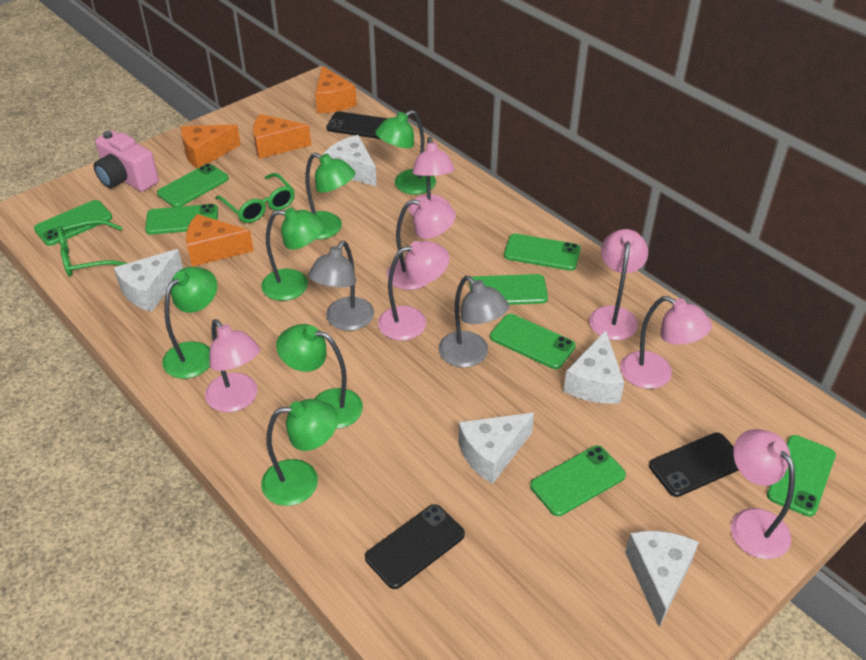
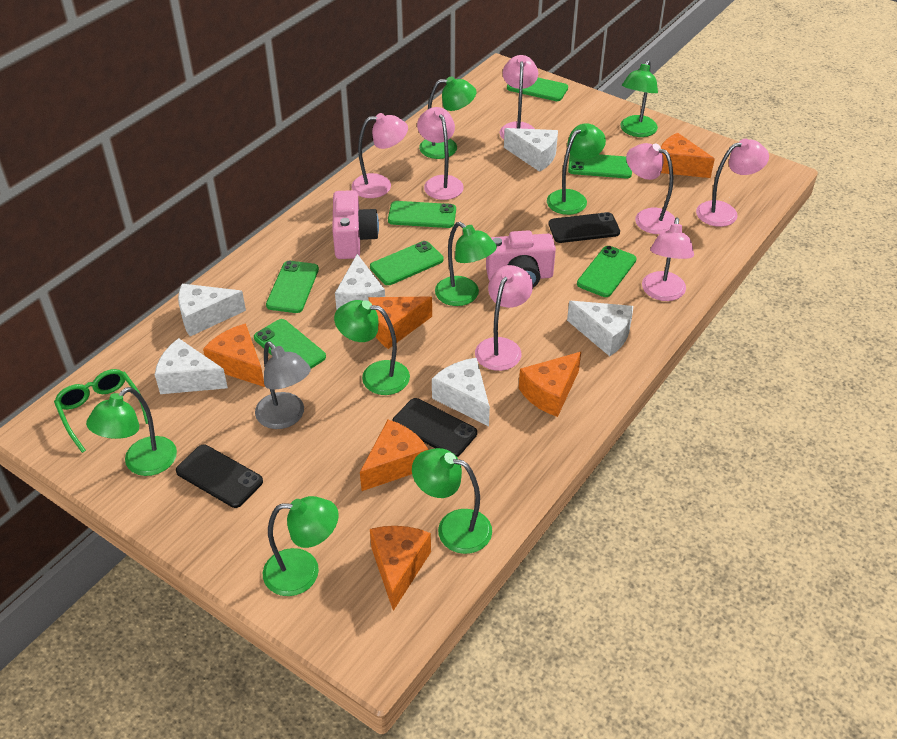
green glasses: 2 -> 1
green lamp: 6 -> 8
green phone: 8 -> 7
grey lamp: 2 -> 1
orange cheese: 4 -> 6
pink camera: 1 -> 2
white cheese: 5 -> 6

